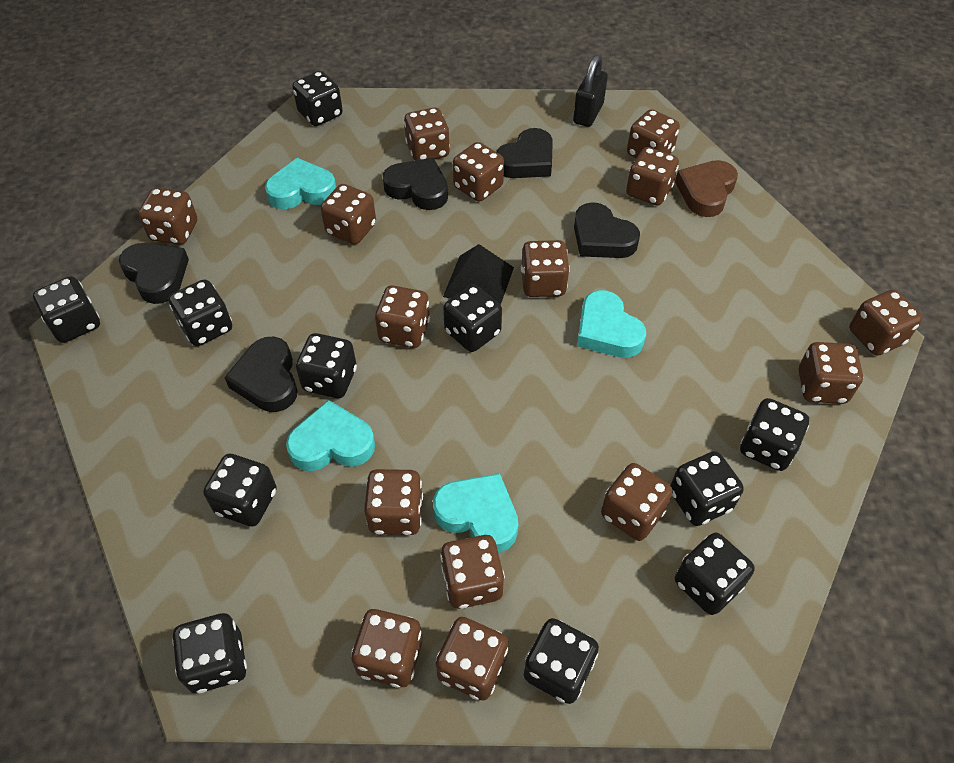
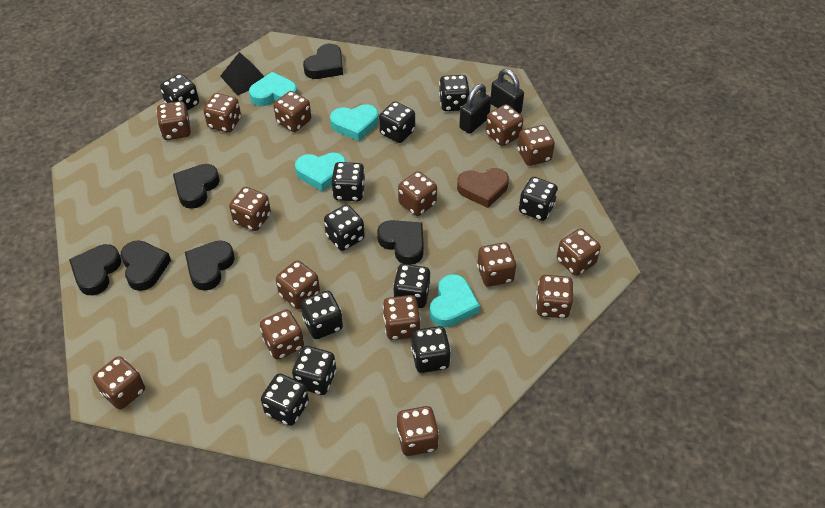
black heart: 5 -> 6
black padlock: 1 -> 2

